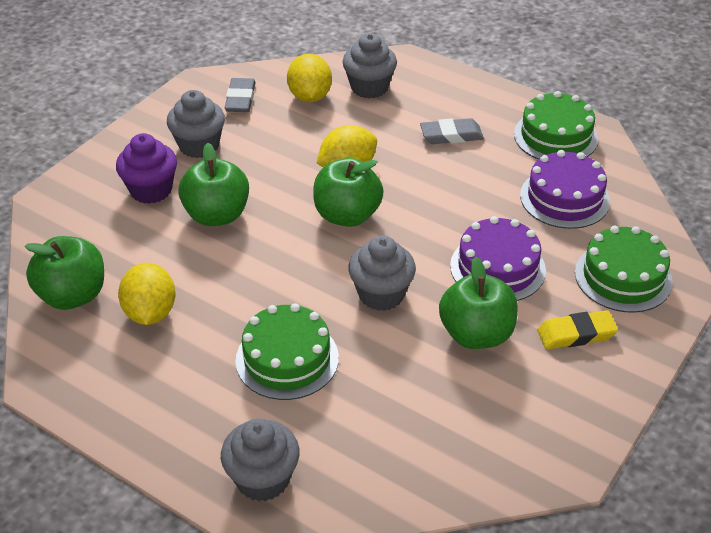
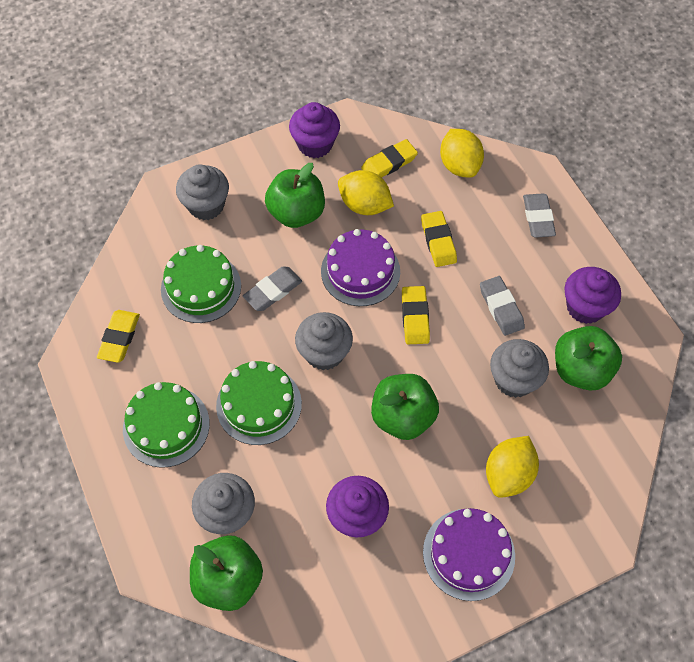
grey eraser: 2 -> 3
purple cupcake: 1 -> 3
yellow eraser: 1 -> 4

